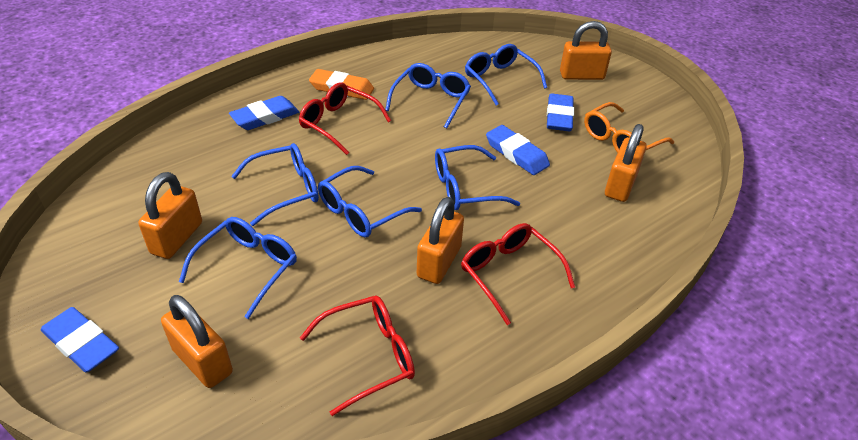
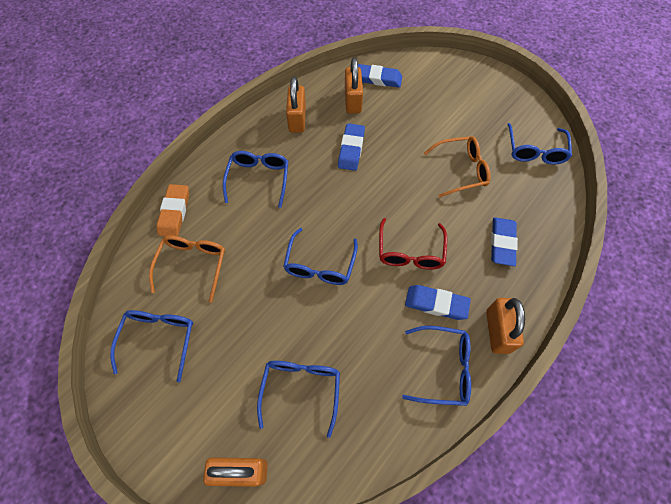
orange glasses: 1 -> 2
orange padlock: 5 -> 4
red glasses: 3 -> 1

